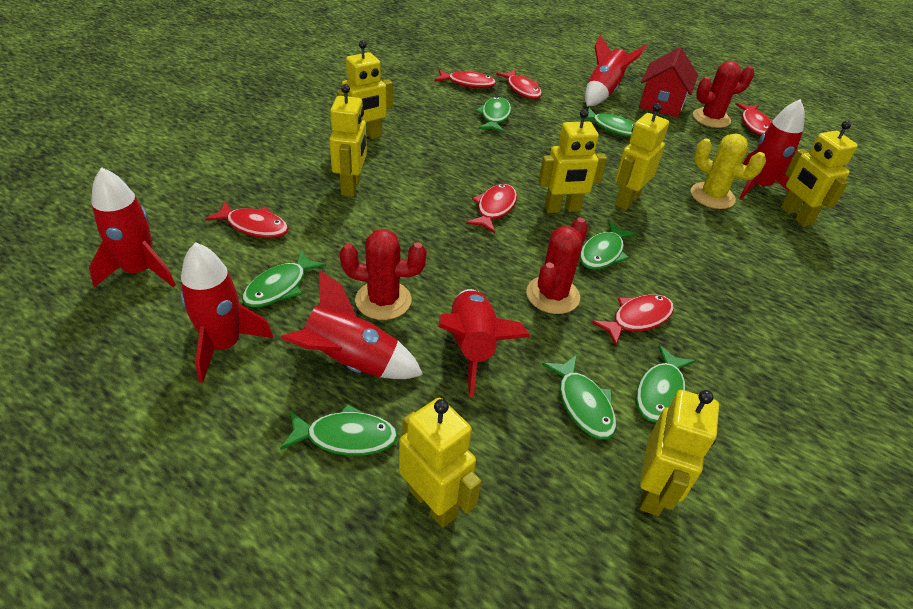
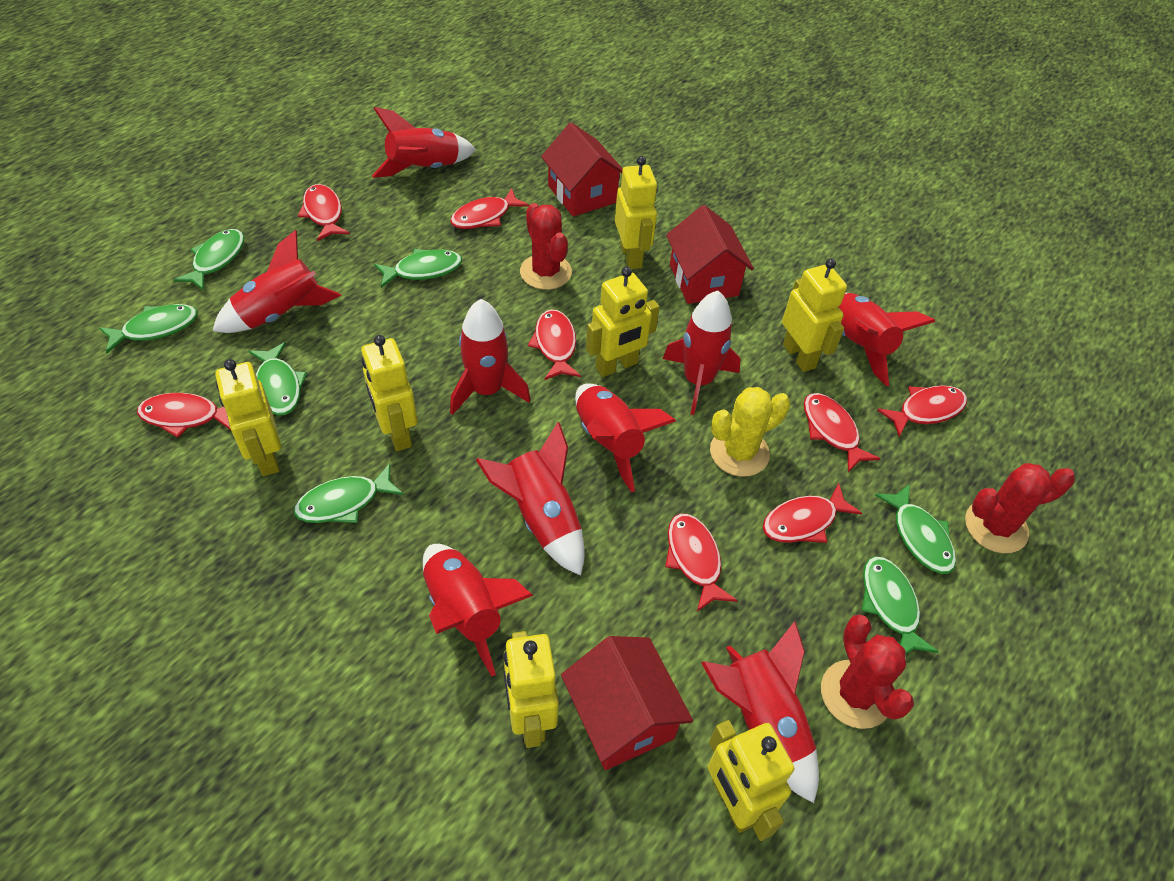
red fish: 6 -> 8
red house: 1 -> 3
red rocket: 6 -> 9

